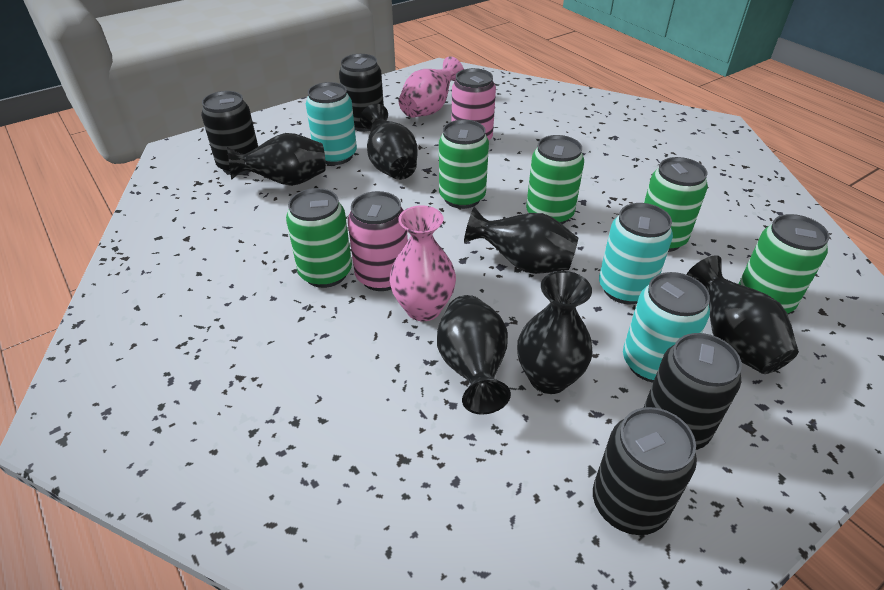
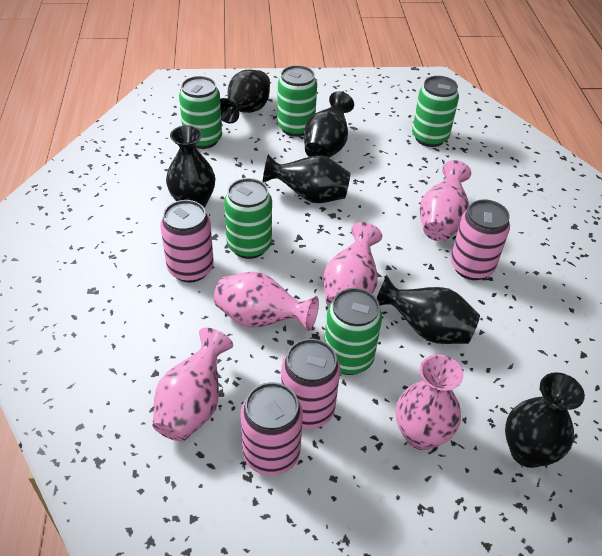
black can: 4 -> 0
pink can: 2 -> 4
pink vase: 2 -> 5
turquoise can: 3 -> 0

